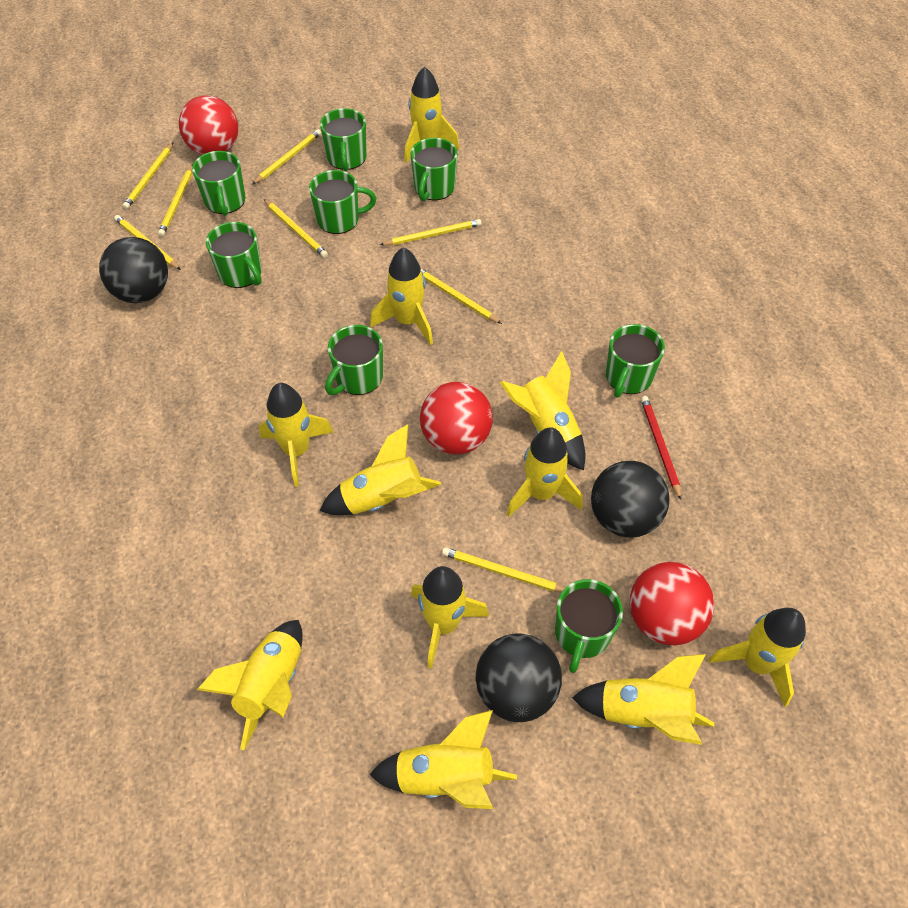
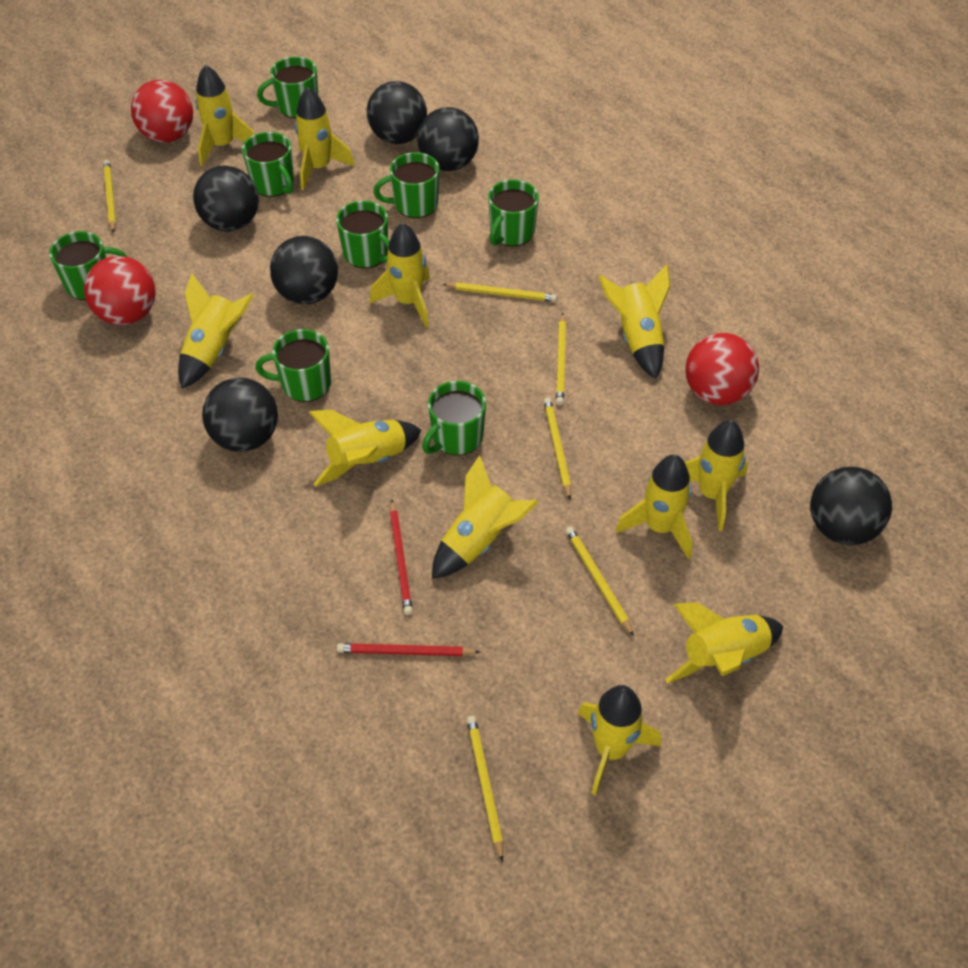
black ball: 3 -> 6
red pencil: 1 -> 2
yellow pencil: 8 -> 6

